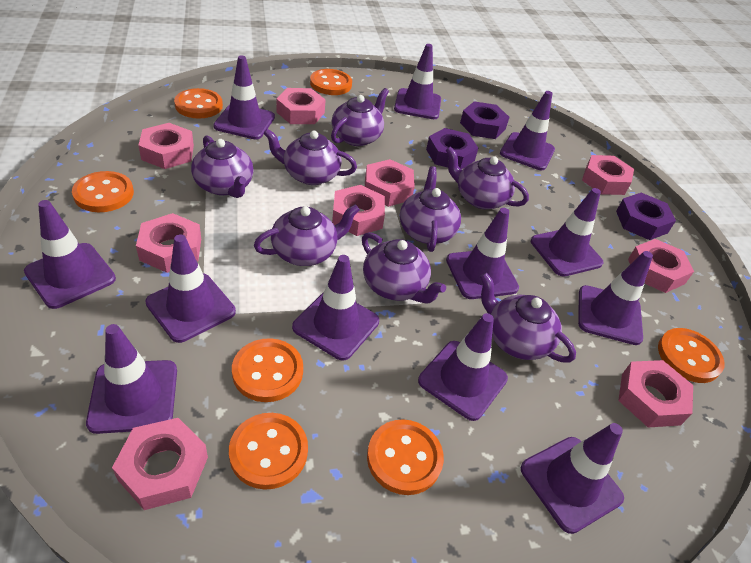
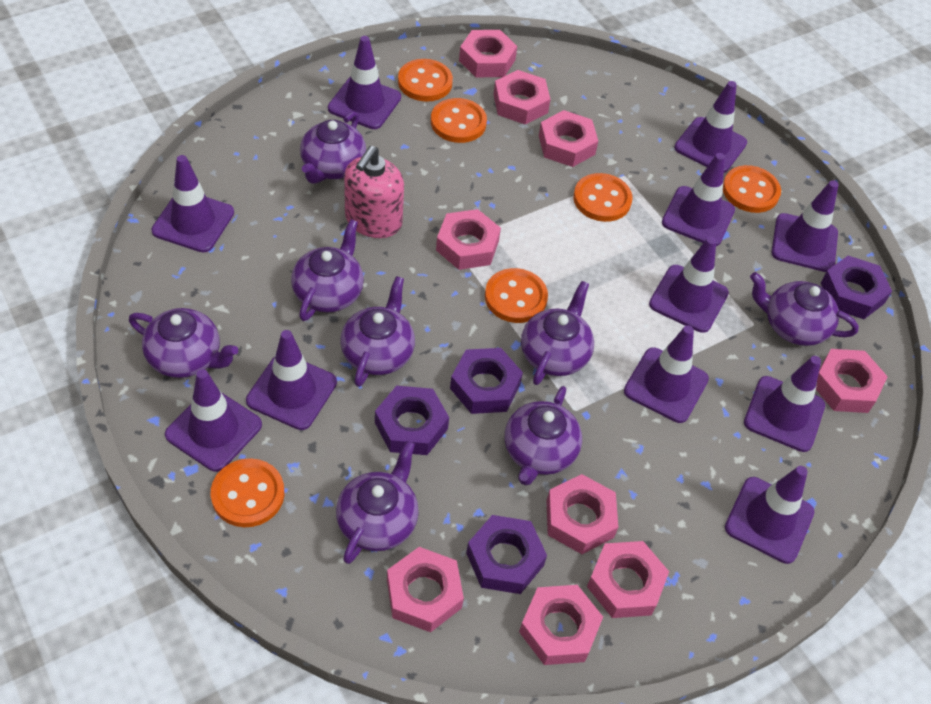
orange button: 7 -> 6
pink soap dispenser: 0 -> 1
purple nut: 3 -> 4
purple traffic cone: 12 -> 11

